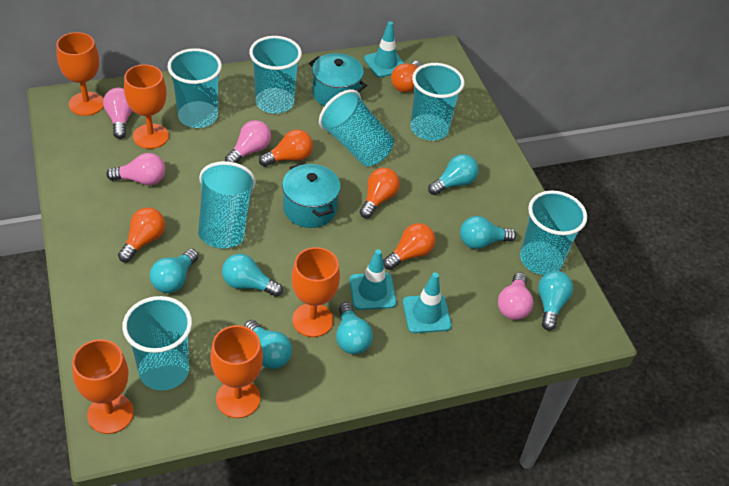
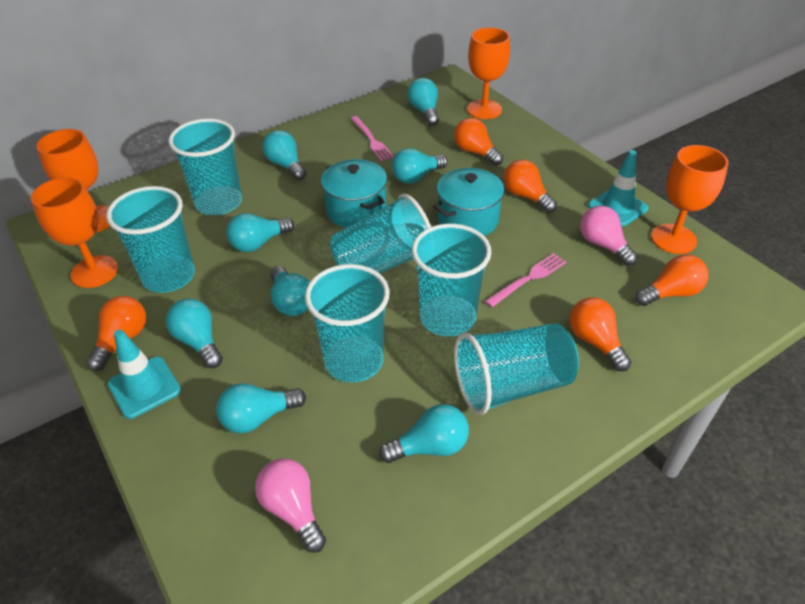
orange goblet: 5 -> 4
pink fork: 0 -> 2
pink light bulb: 4 -> 2
turquoise cup: 7 -> 6
turquoise light bulb: 7 -> 8
turquoise traffic cone: 3 -> 2

